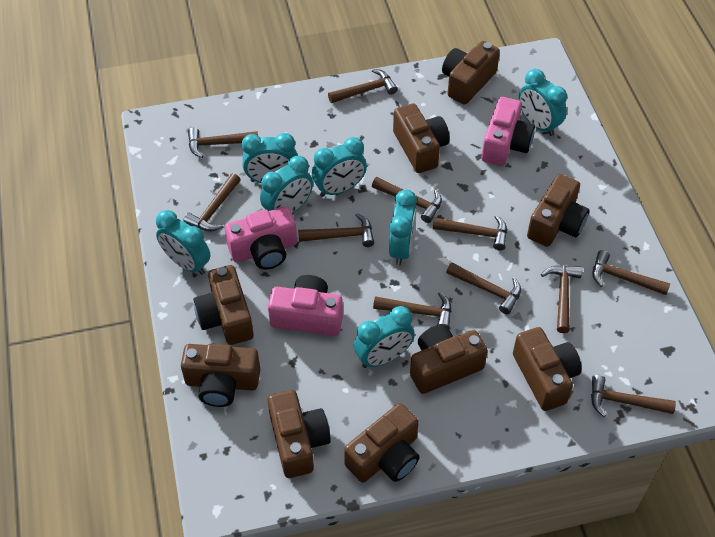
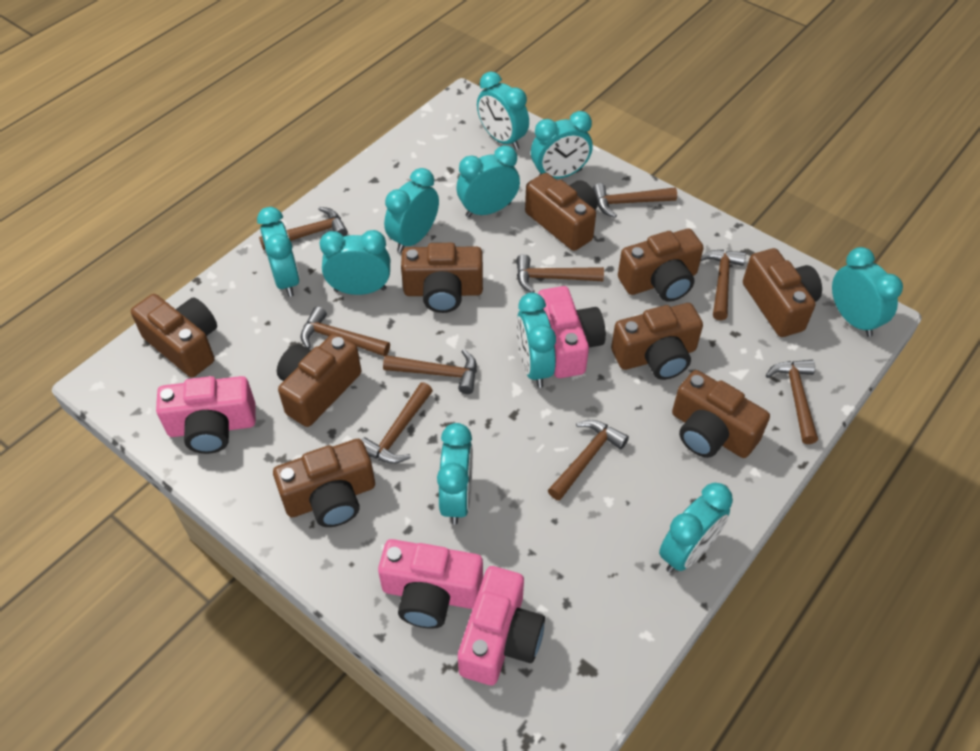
brown hammer: 11 -> 9
pink camera: 3 -> 4
turquoise clock: 7 -> 10

